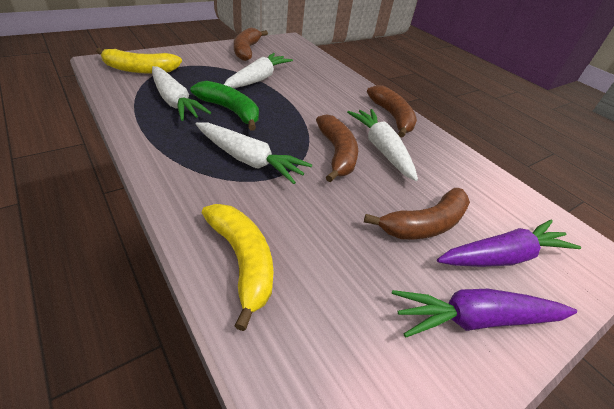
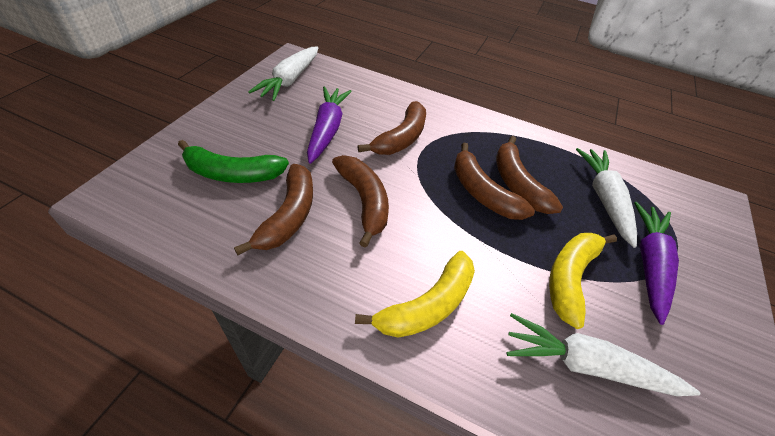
brown banana: 4 -> 5
white carrot: 4 -> 3

